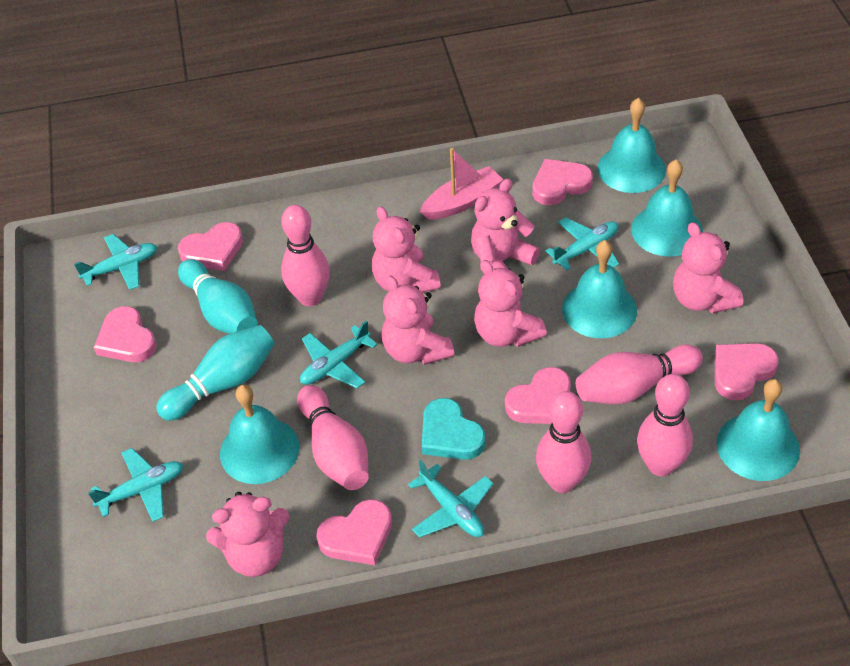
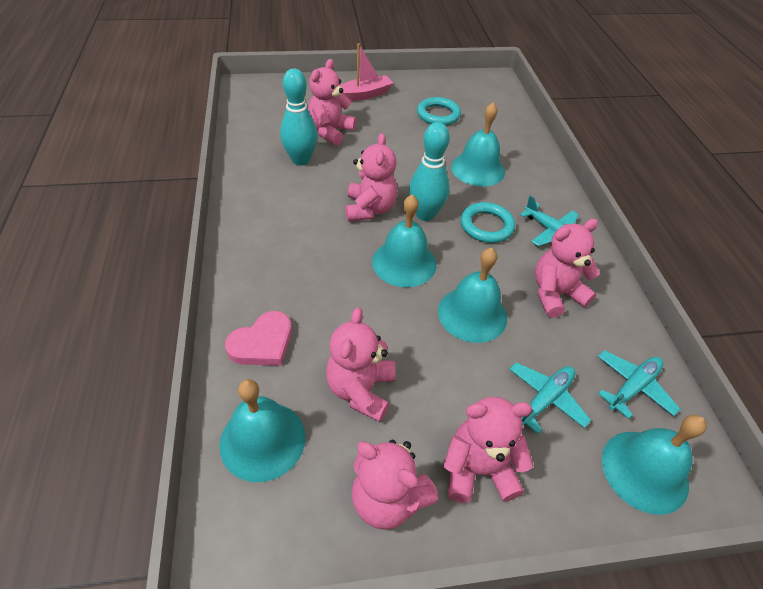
pink bowling pin: 5 -> 0
pink heart: 6 -> 1
turquoise heart: 1 -> 0
turquoise plane: 5 -> 3
turquoise ring: 0 -> 2

